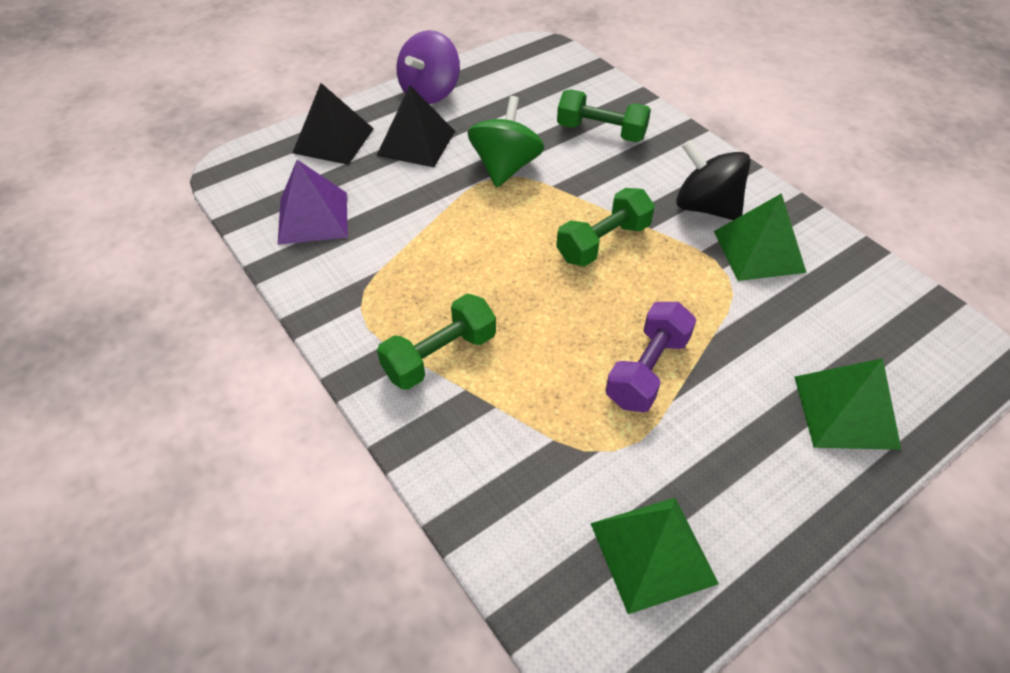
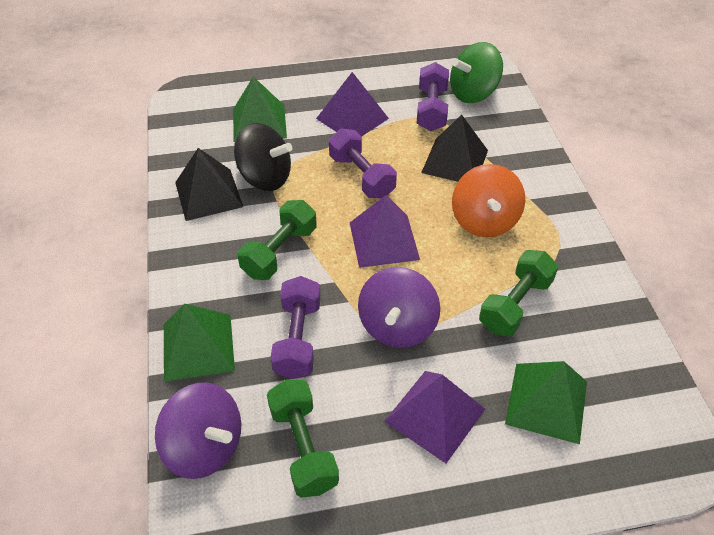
orange spinning top: 0 -> 1
purple dumbbell: 1 -> 3
purple pyramid: 1 -> 3
purple spinning top: 1 -> 2

